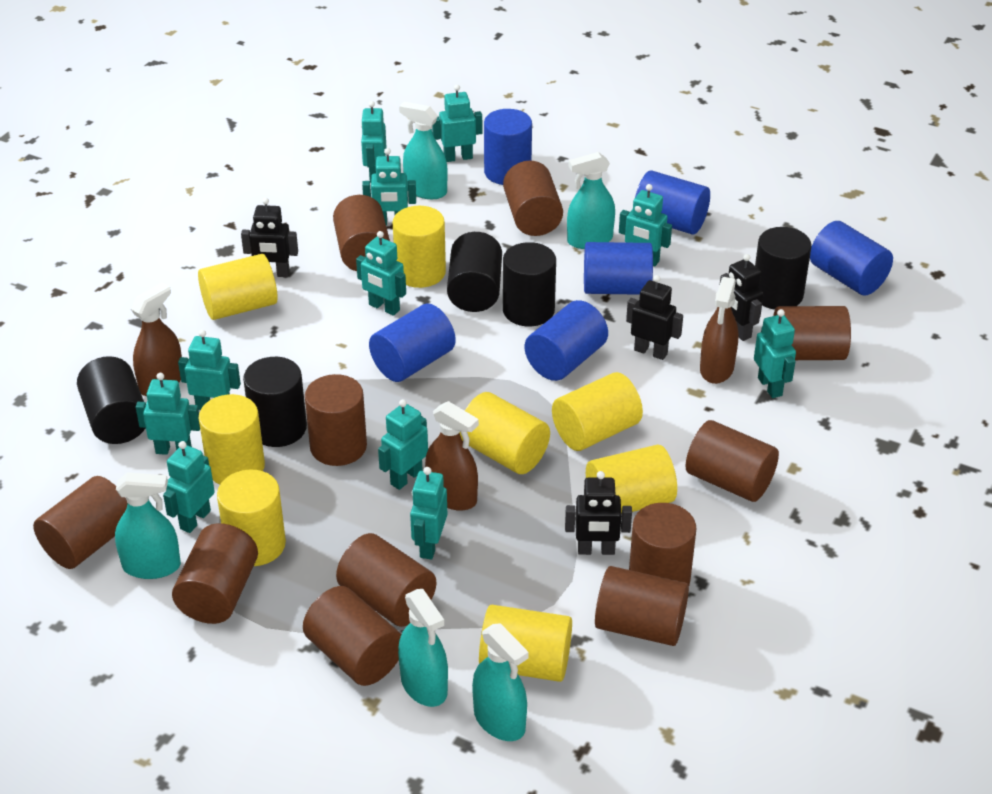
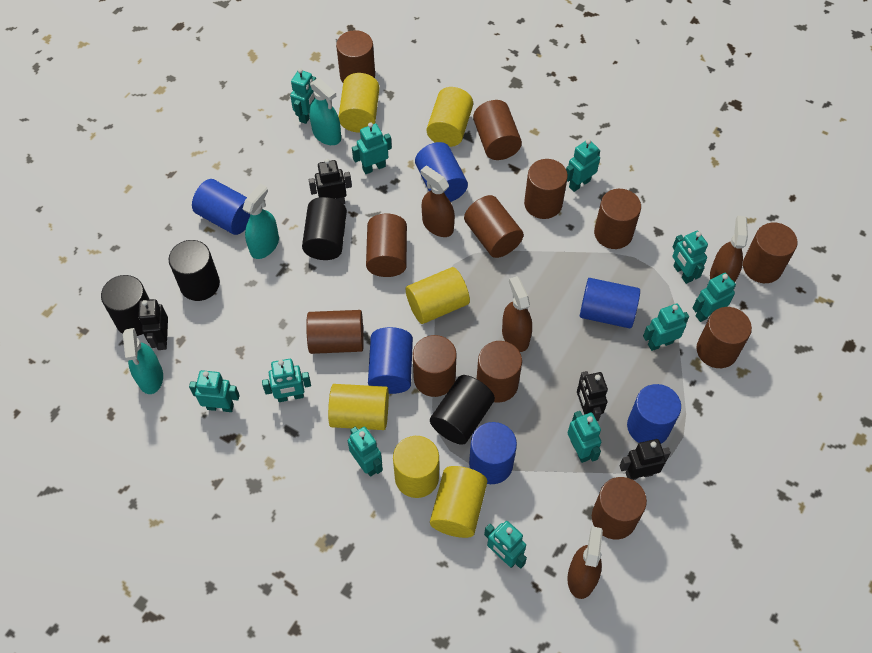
black cylinder: 5 -> 4
brown cylinder: 11 -> 12
brown spray bottle: 3 -> 4
turquoise spray bottle: 5 -> 3
yellow cylinder: 8 -> 6

